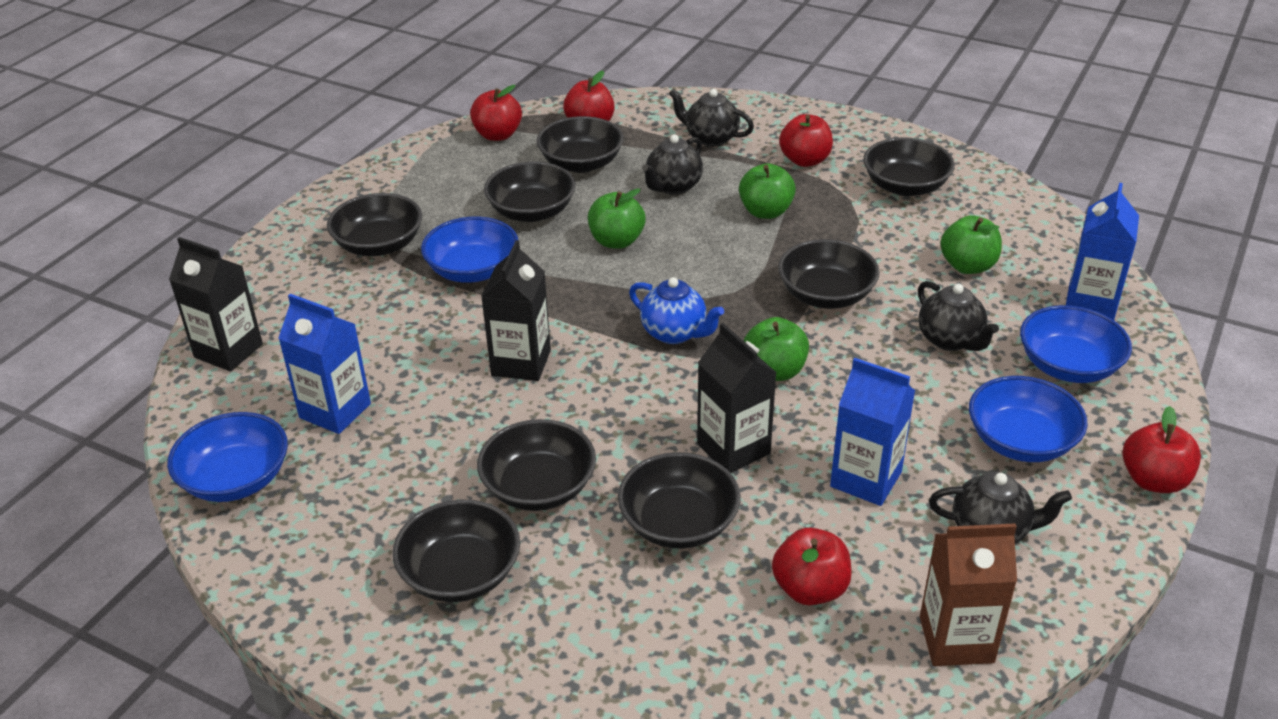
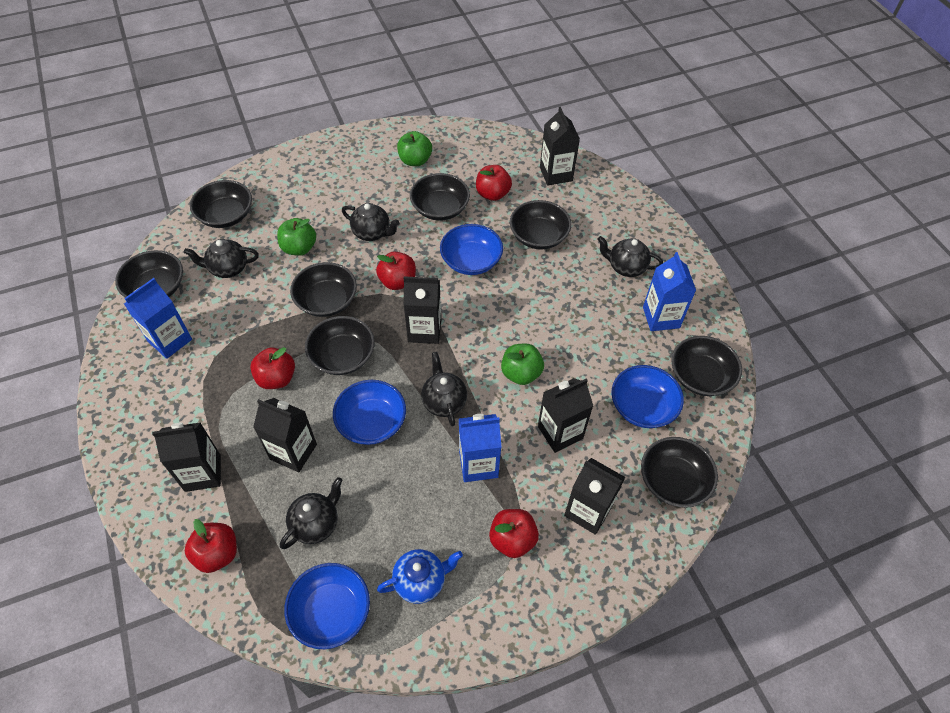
black carton: 3 -> 6
black teapot: 4 -> 5
brown carton: 1 -> 0
green apple: 4 -> 3

